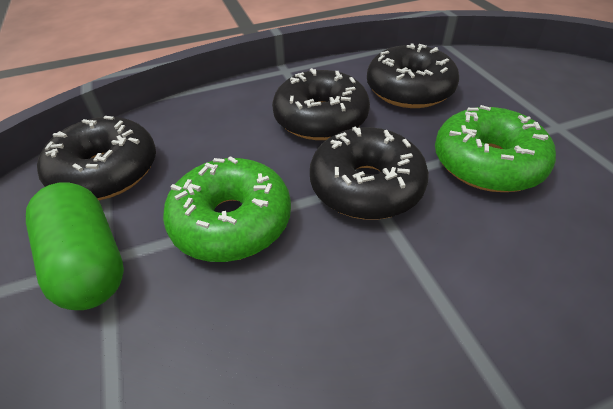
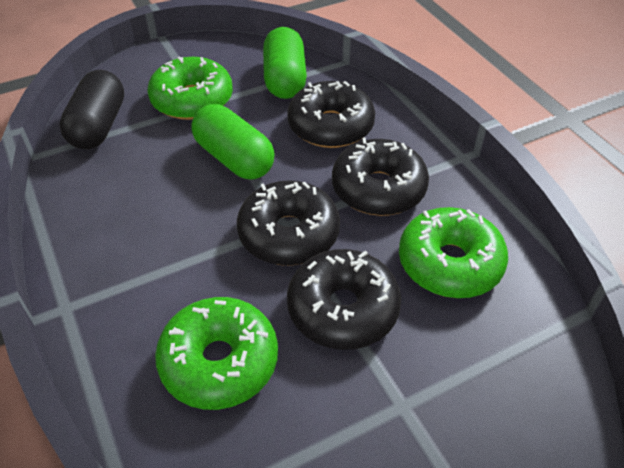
black capsule: 0 -> 1
green capsule: 1 -> 2
green donut: 2 -> 3

